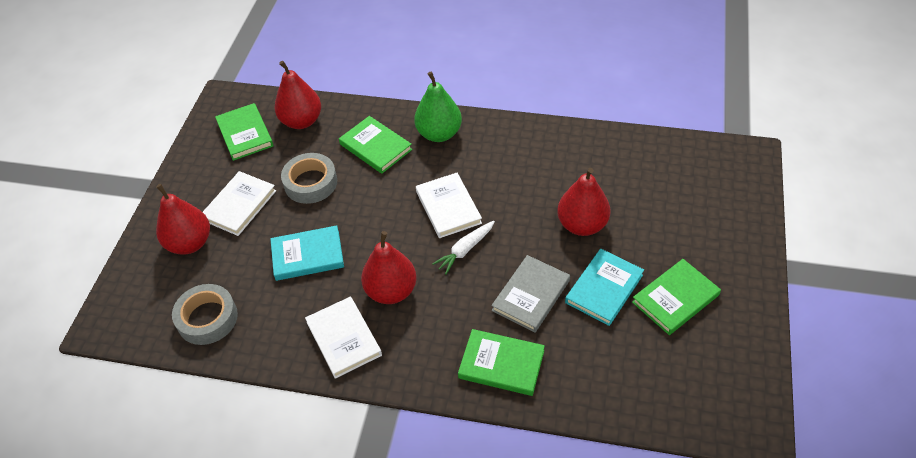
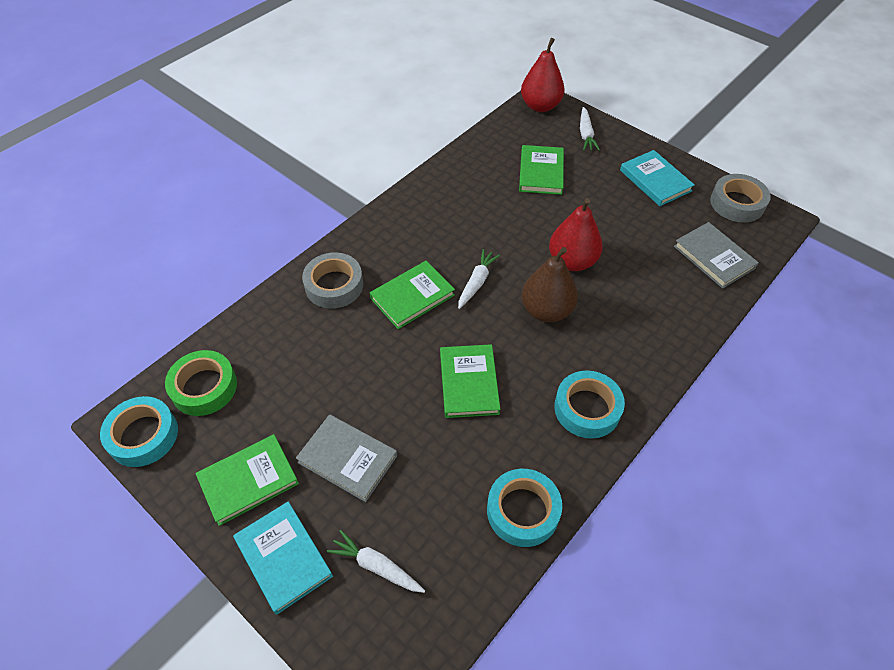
brown pear: 0 -> 1
green pear: 1 -> 0
green tape: 0 -> 1
grey book: 1 -> 2
red pear: 4 -> 2
turquoise tape: 0 -> 3
white book: 3 -> 0
white carrot: 1 -> 3

